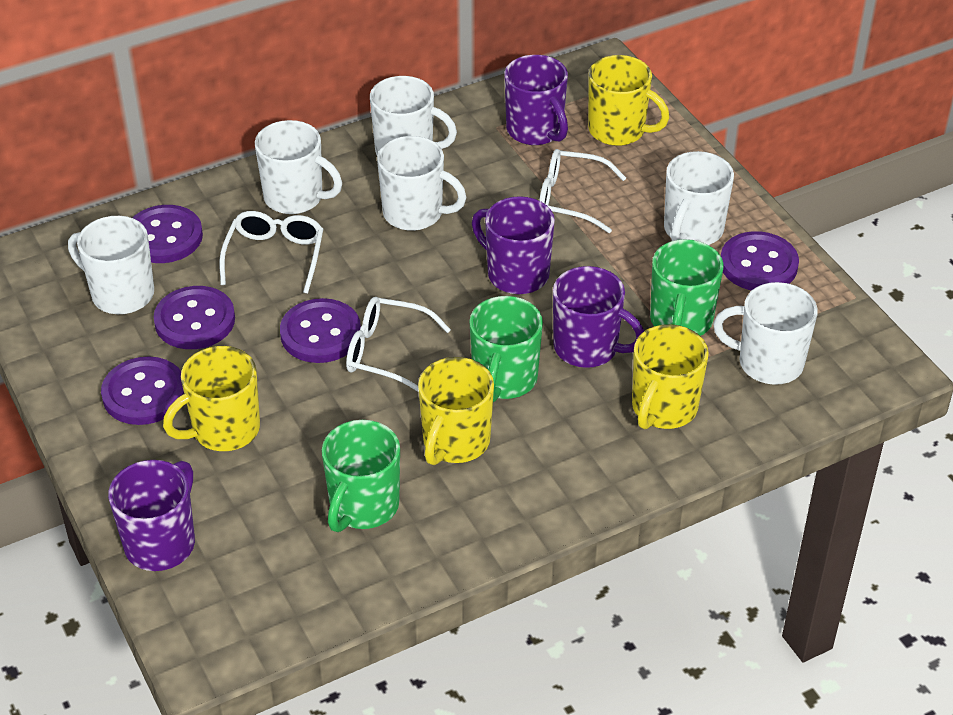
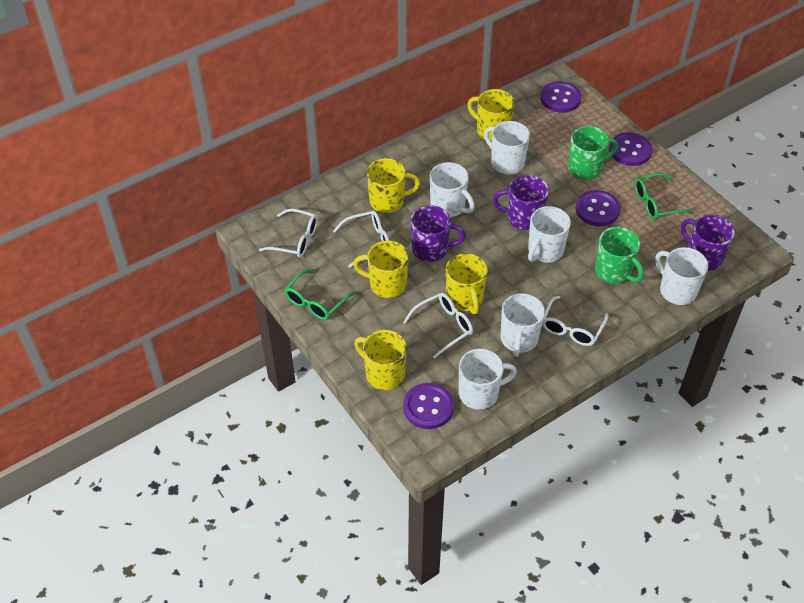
green glasses: 0 -> 2
green mug: 3 -> 2
purple button: 5 -> 4
purple mug: 4 -> 3
white glasses: 3 -> 4
yellow mug: 4 -> 5

